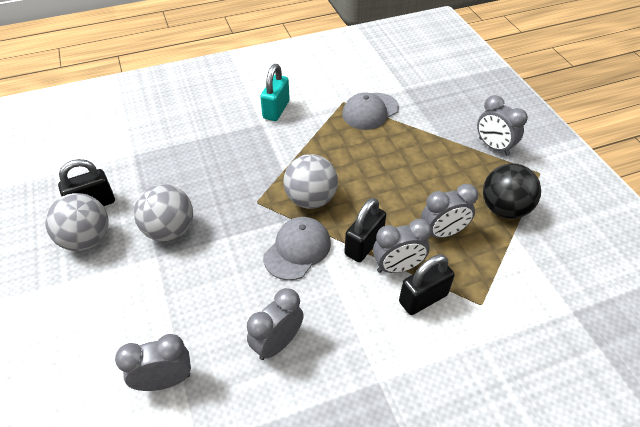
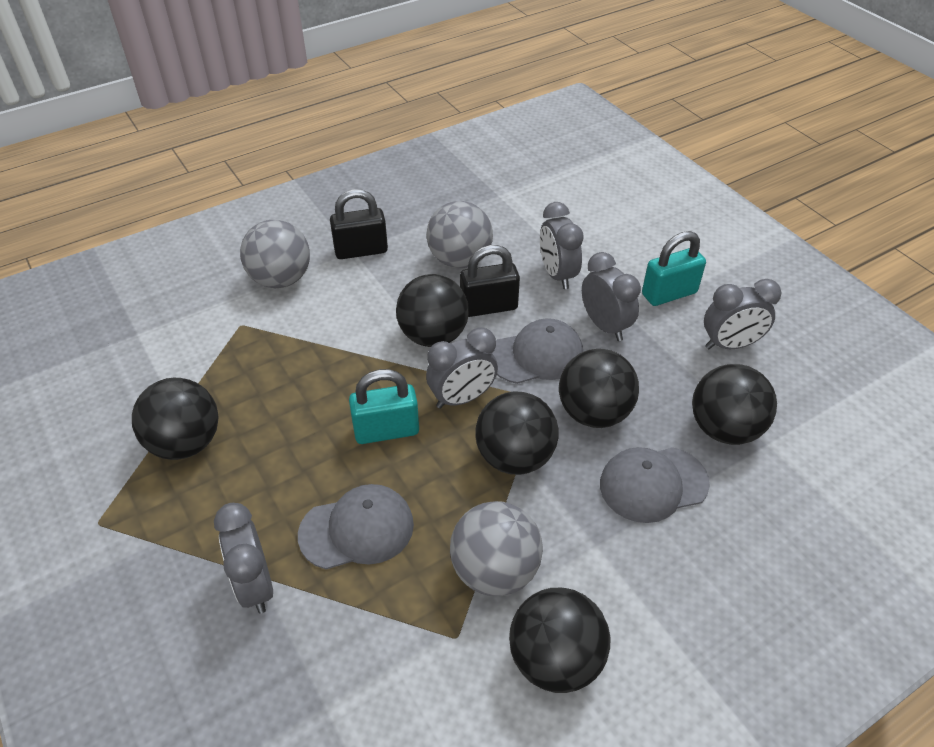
black ball: 1 -> 6
black padlock: 3 -> 2
grey cap: 2 -> 3
turquoise padlock: 1 -> 2

